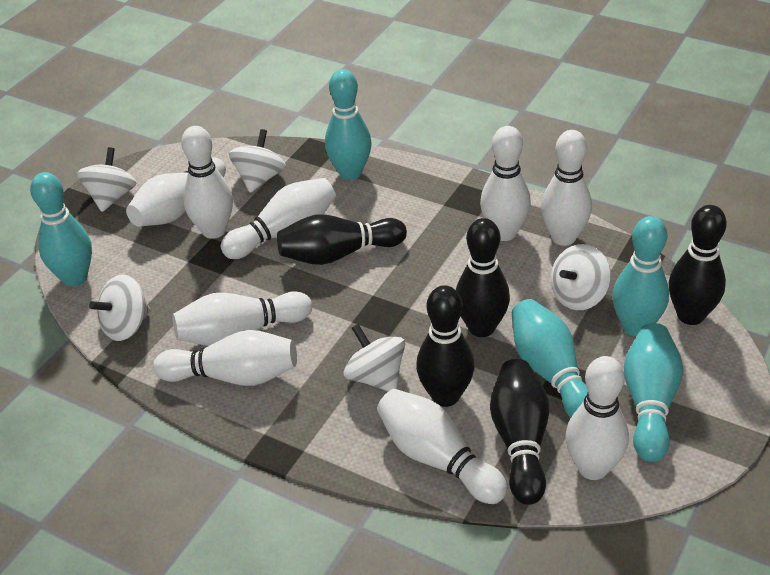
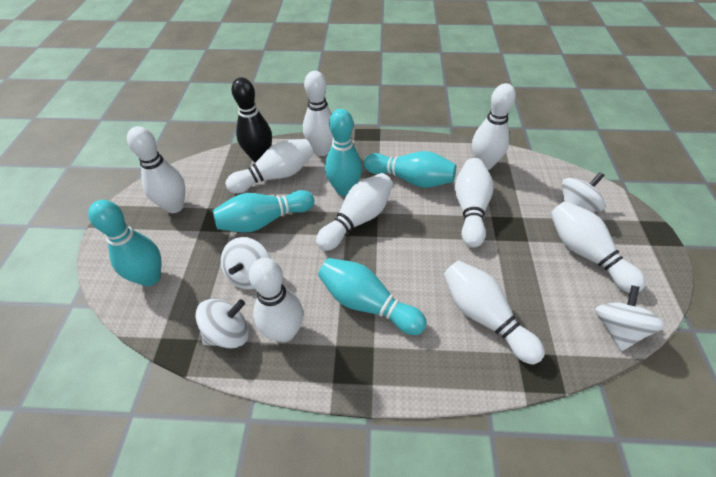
black bowling pin: 5 -> 1
white spinning top: 5 -> 4

